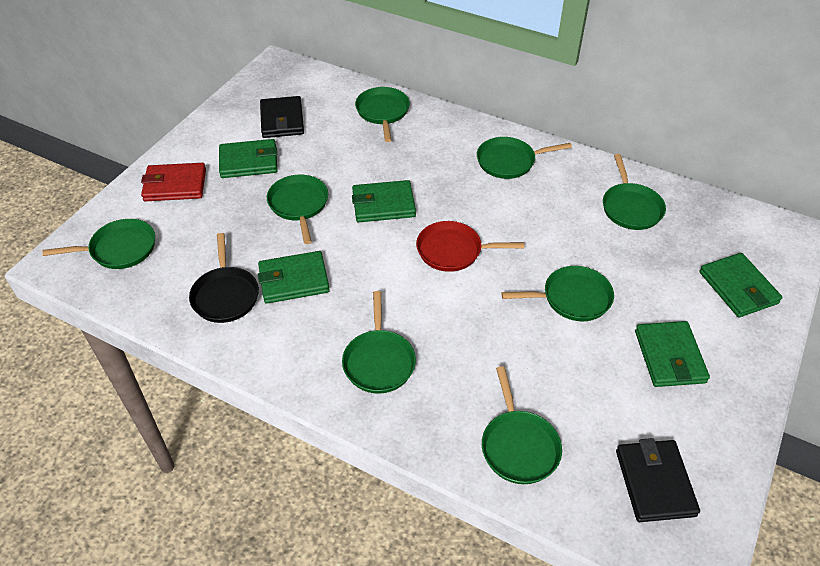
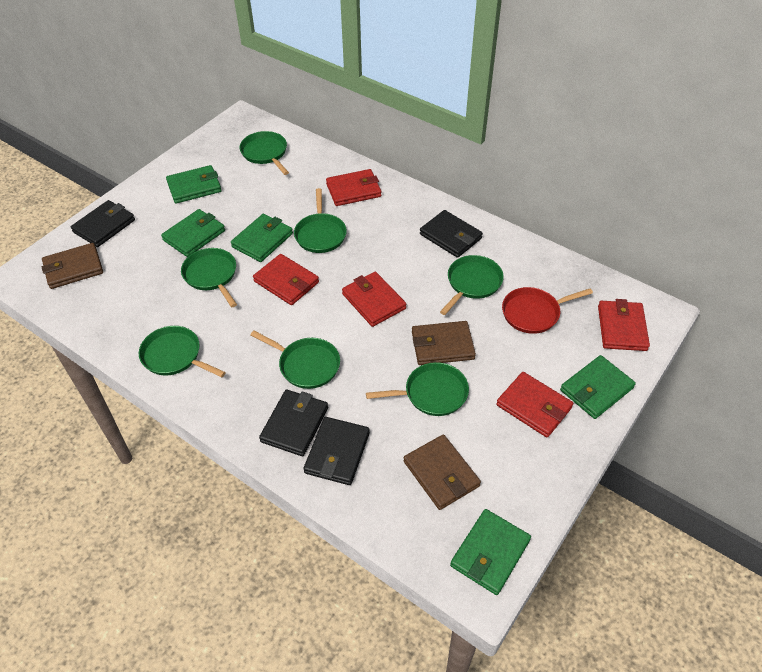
black pan: 1 -> 0
black wallet: 2 -> 4
brown wallet: 0 -> 3
green pan: 8 -> 7
red wallet: 1 -> 5

